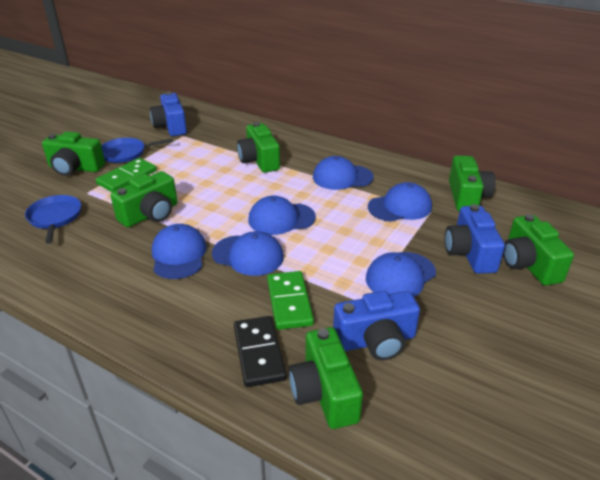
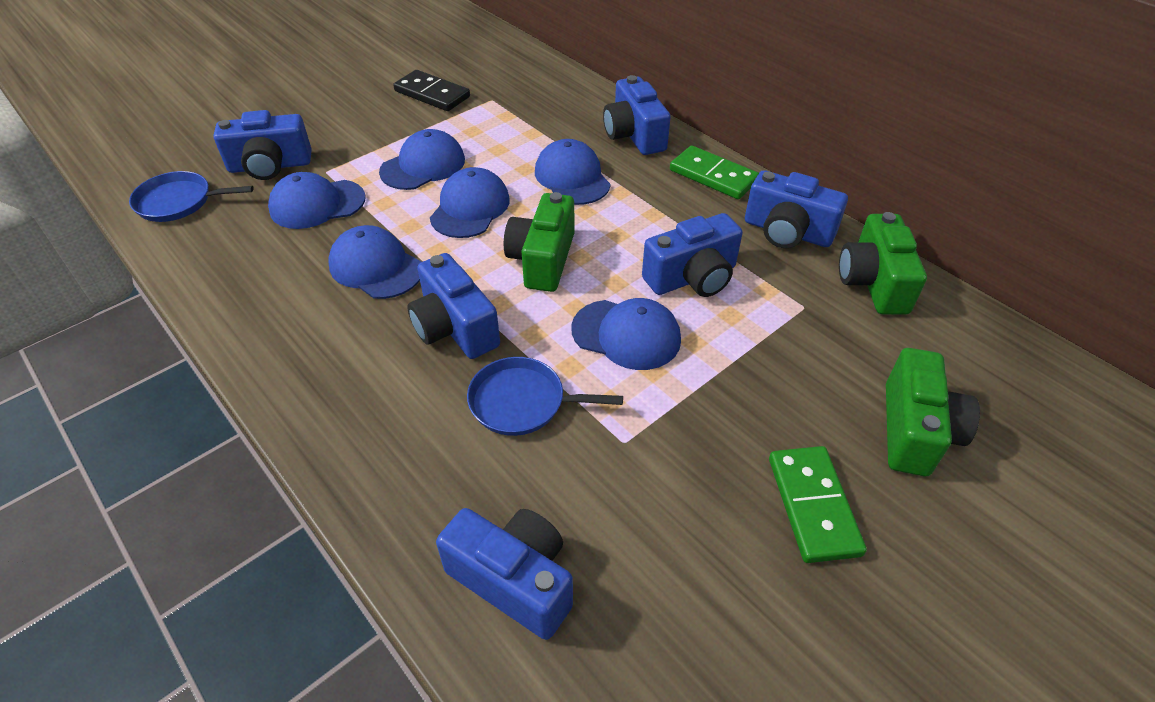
blue camera: 3 -> 6
green camera: 6 -> 3

